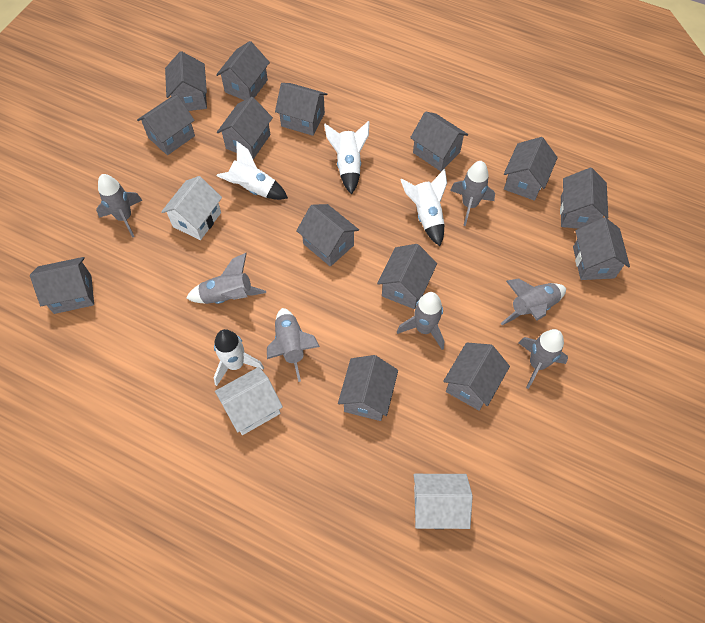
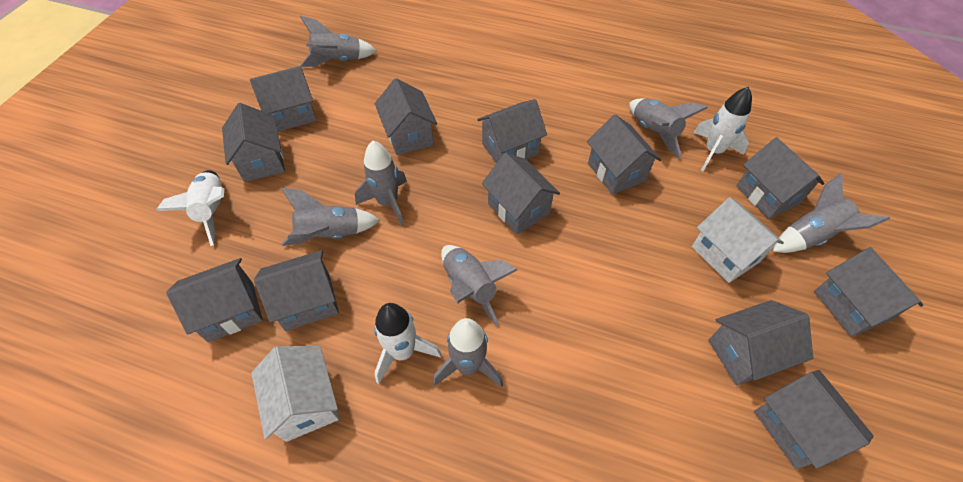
grey house: 14 -> 12
white house: 3 -> 2
white rocket: 4 -> 3

